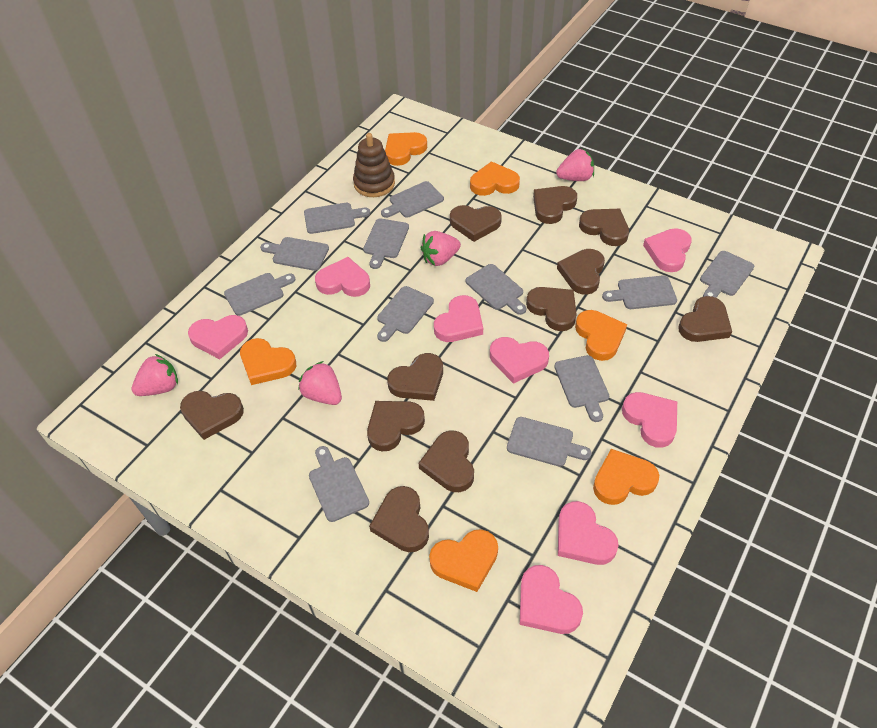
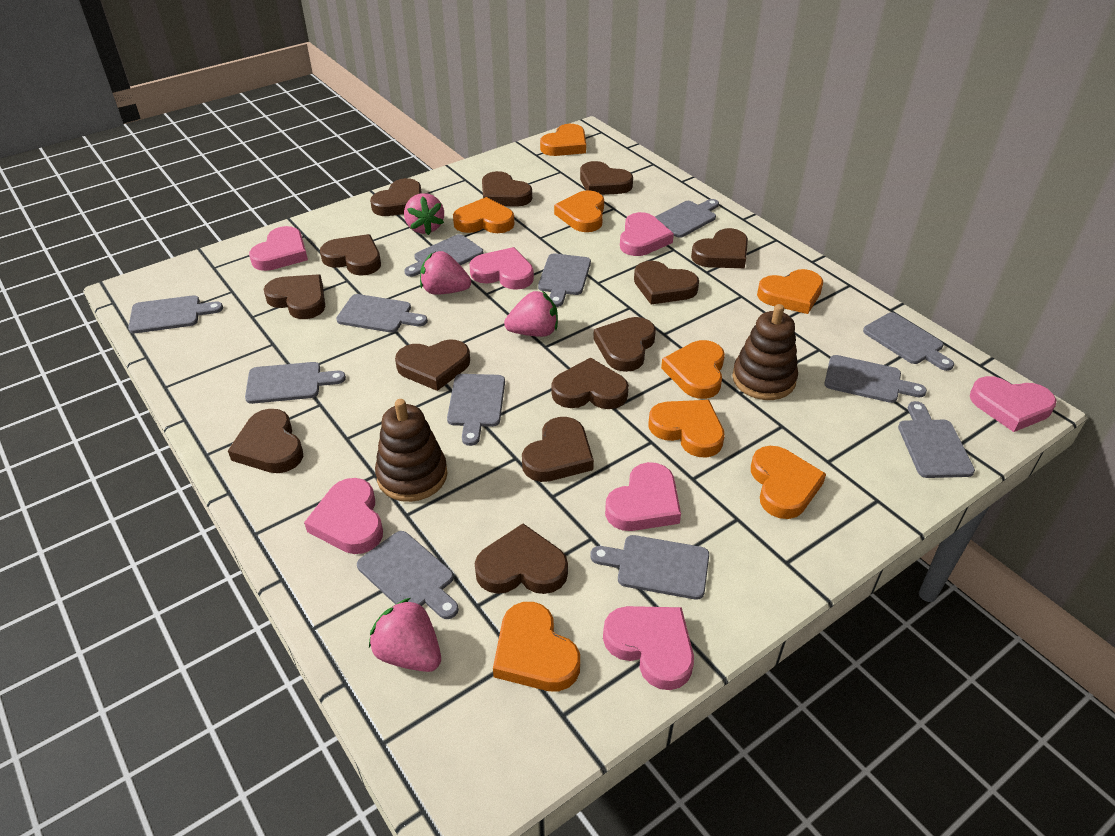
brown heart: 11 -> 13
brown stacking toy: 1 -> 2
orange heart: 6 -> 8
pink heart: 8 -> 7

